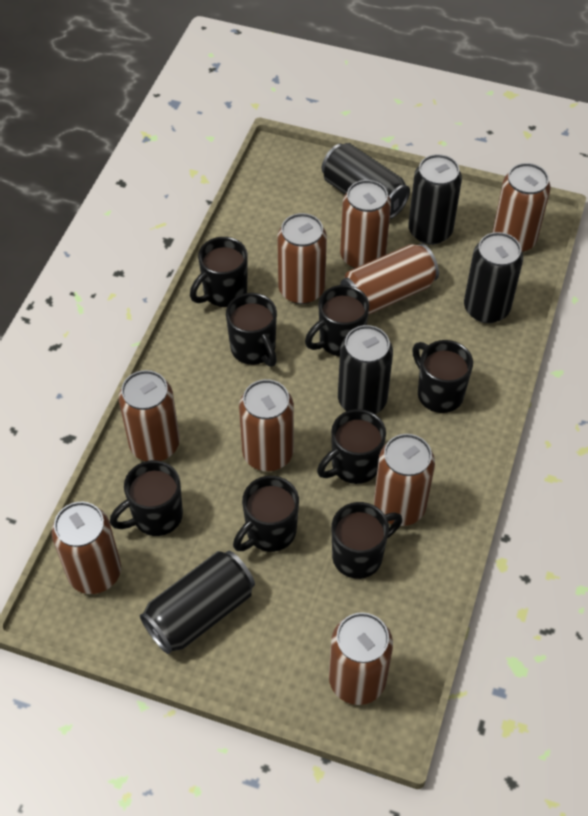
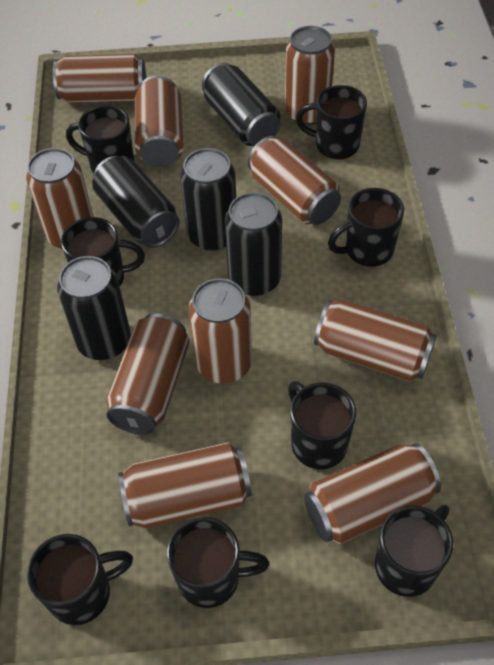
brown can: 9 -> 10

